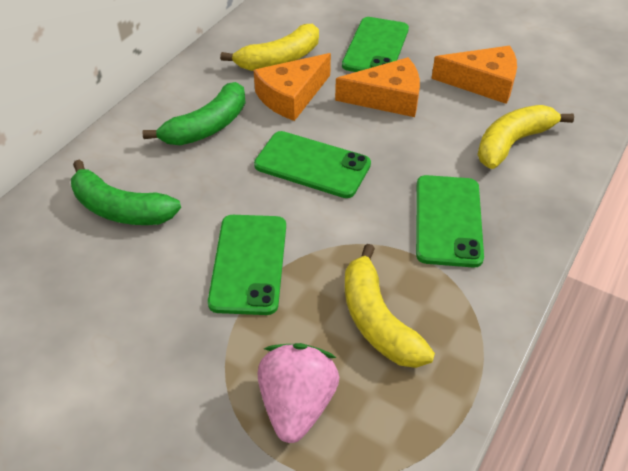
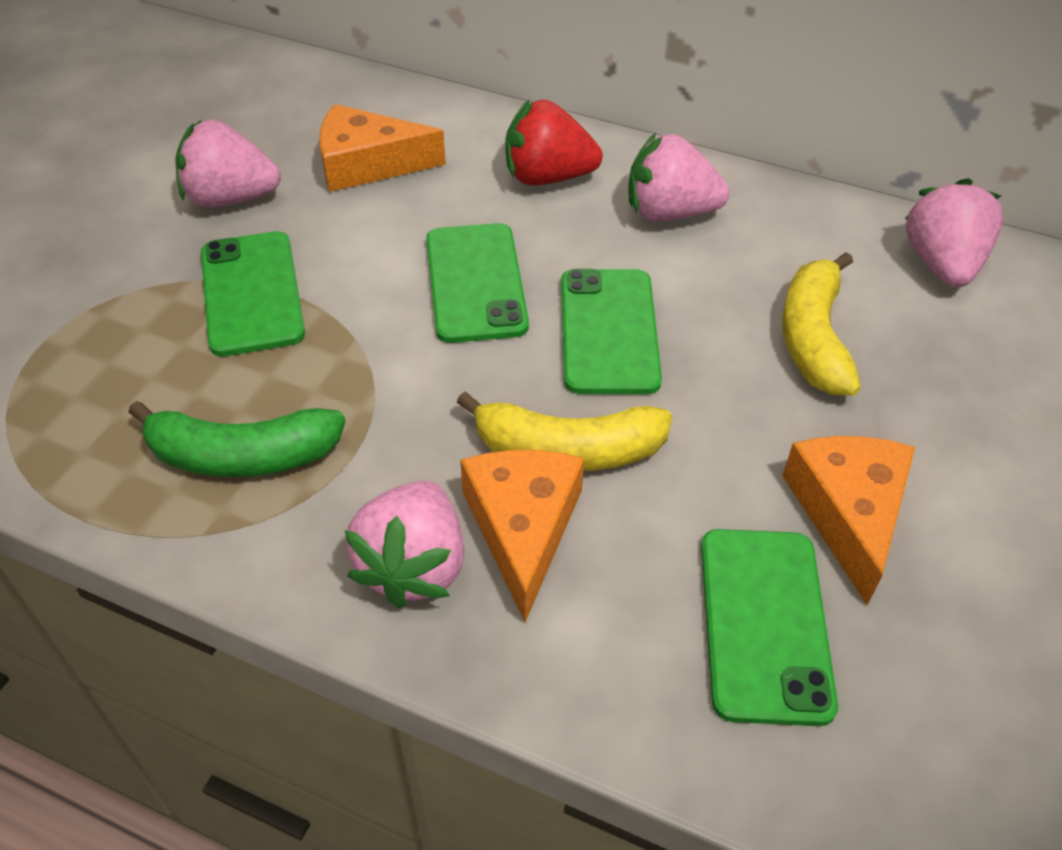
green banana: 2 -> 1
pink strawberry: 1 -> 4
red strawberry: 0 -> 1
yellow banana: 3 -> 2

